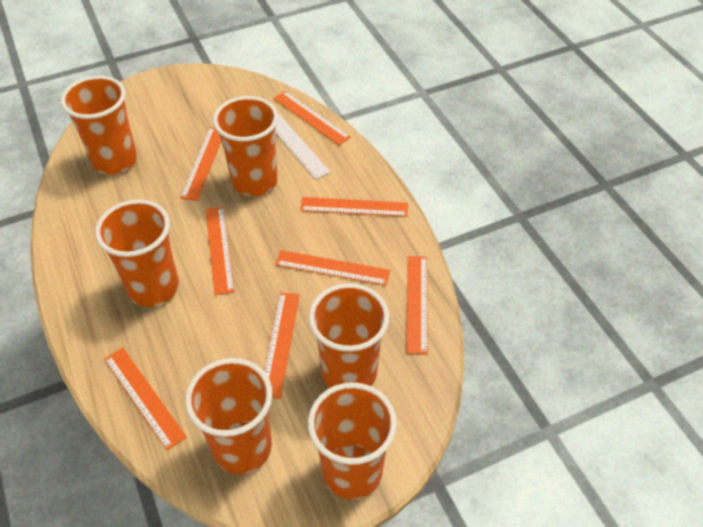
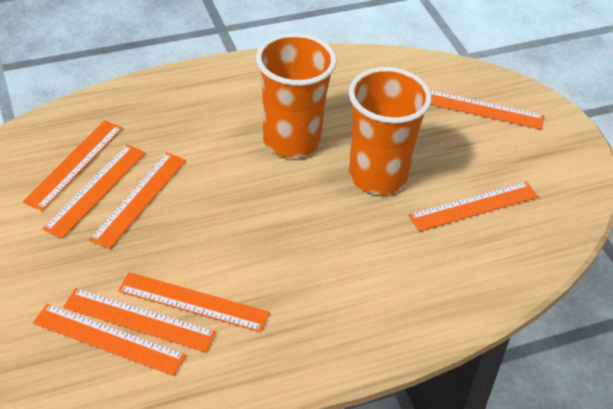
orange cup: 6 -> 2
white ruler: 1 -> 0

